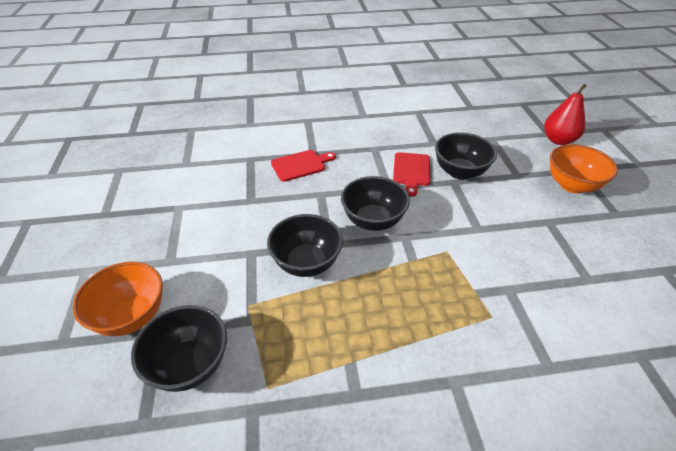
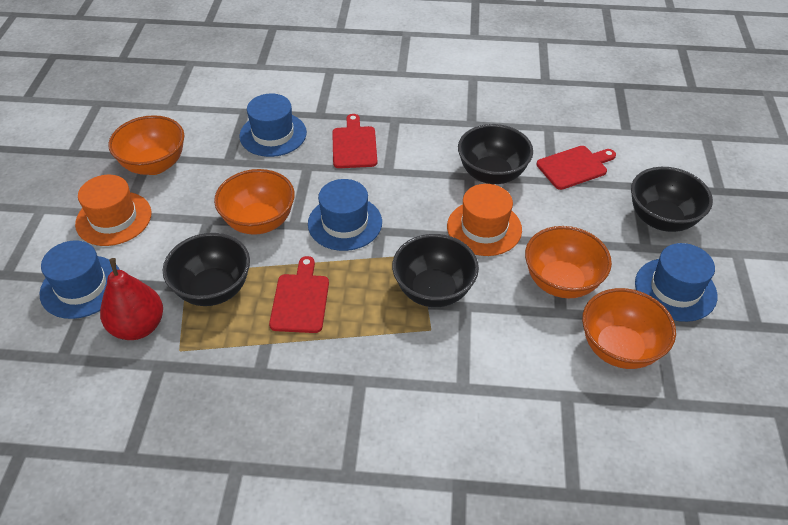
blue hat: 0 -> 4
orange bowl: 2 -> 4
orange hat: 0 -> 2
red cutting board: 2 -> 3

